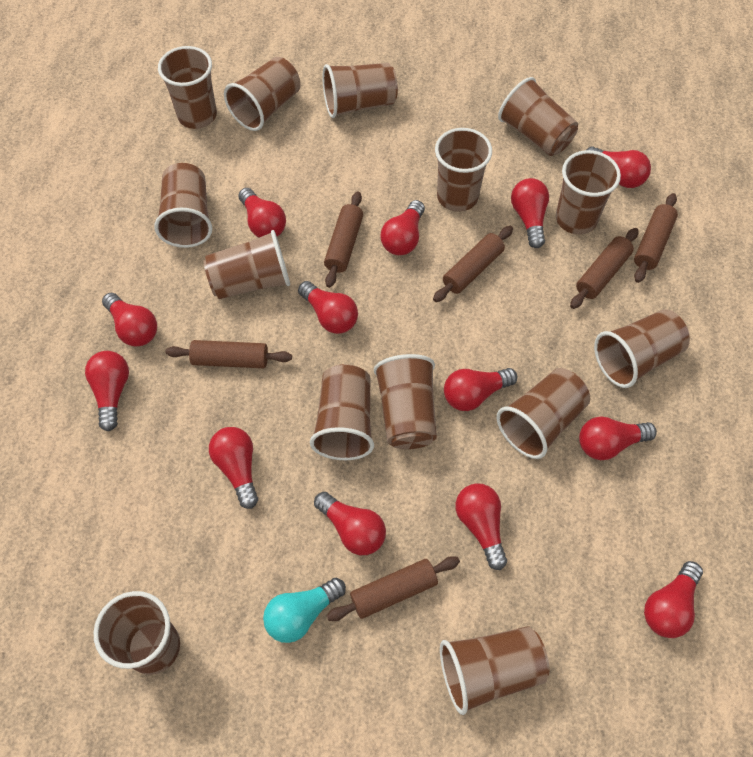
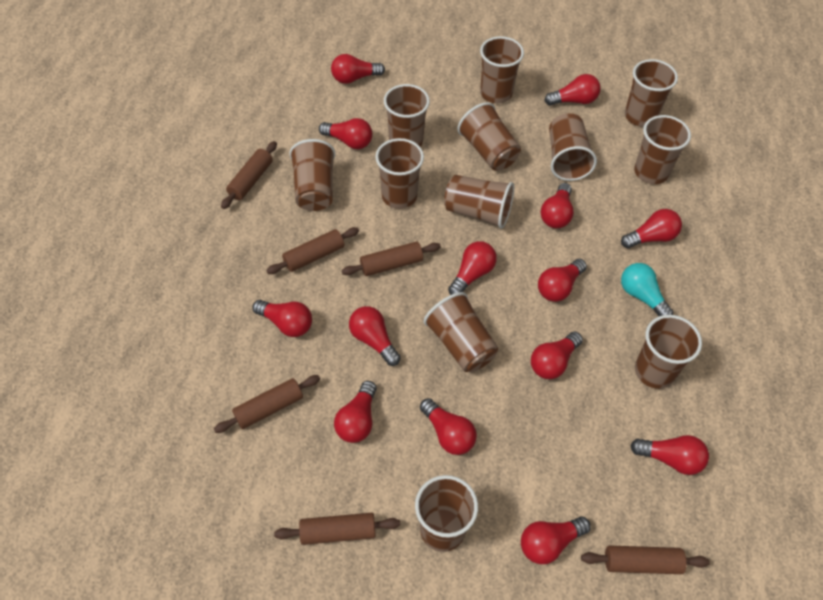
brown cup: 14 -> 12
red light bulb: 13 -> 14

